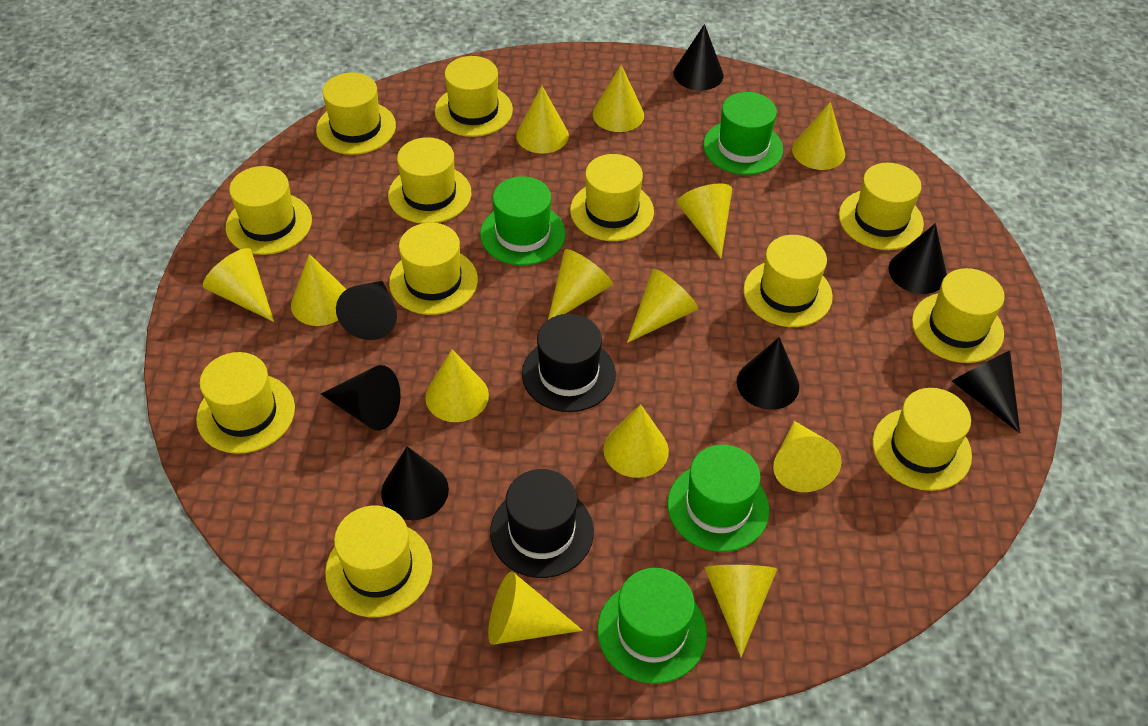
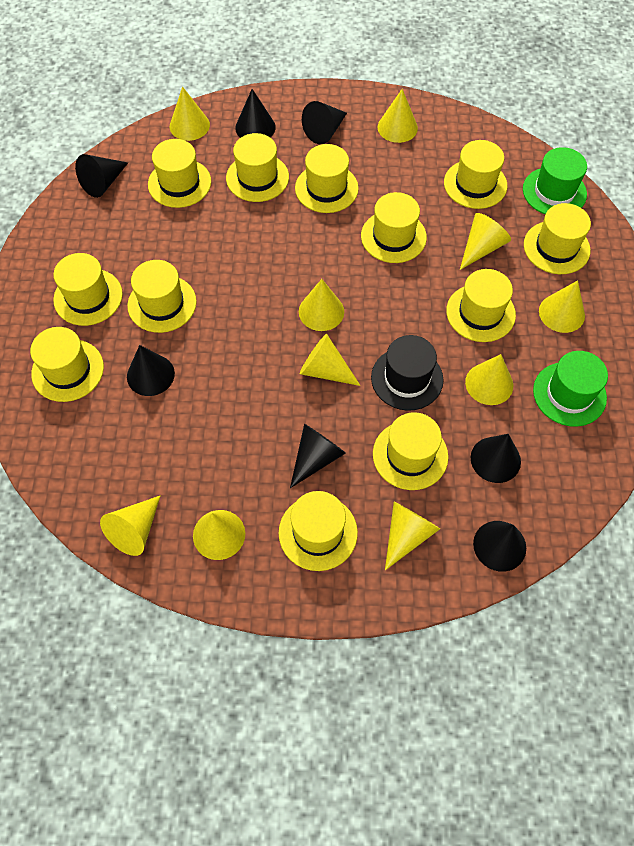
black hat: 2 -> 1
green hat: 4 -> 2
yellow cone: 13 -> 10

